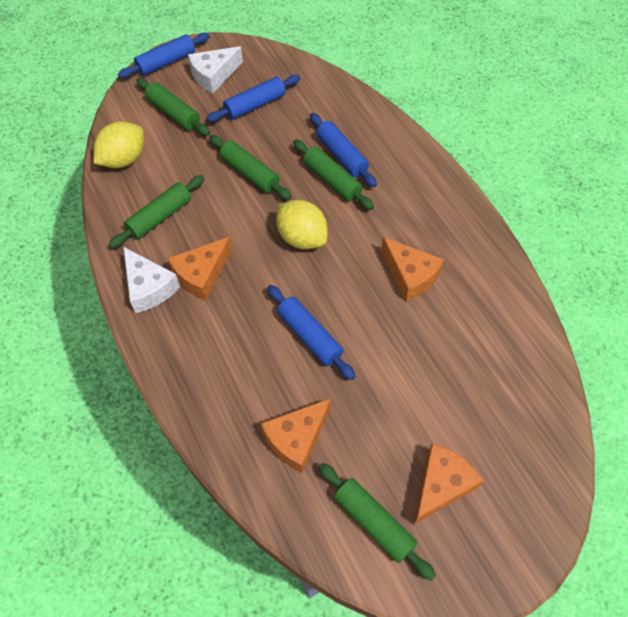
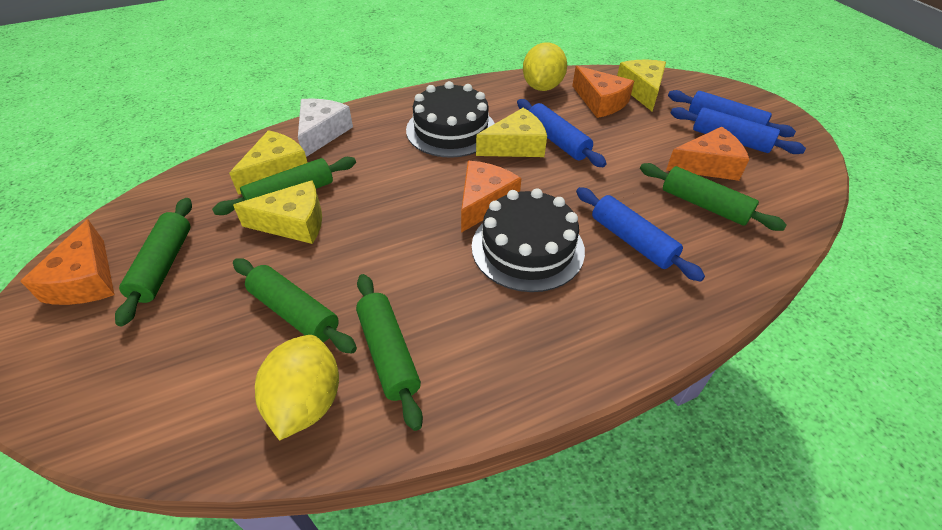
black cake: 0 -> 2
white cheese: 2 -> 1
yellow cheese: 0 -> 4

